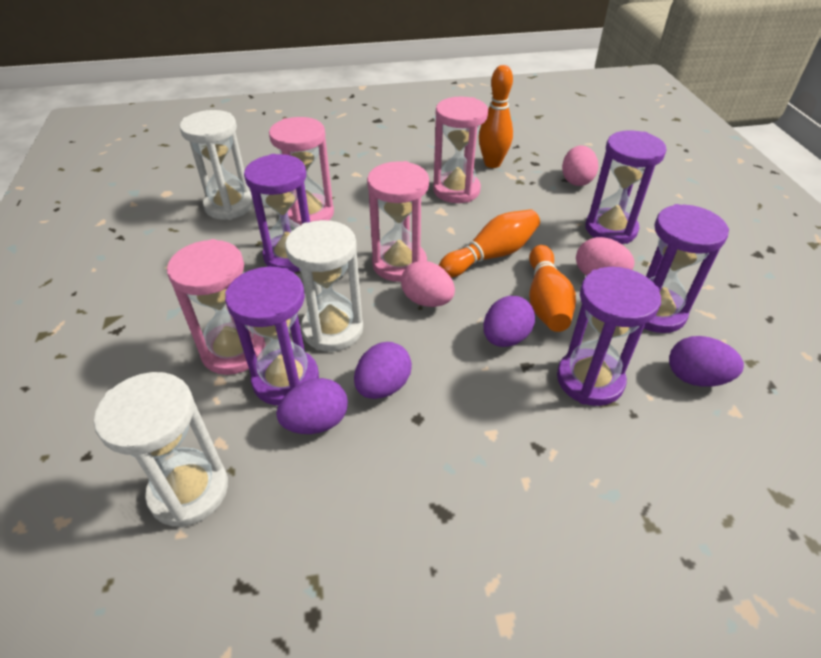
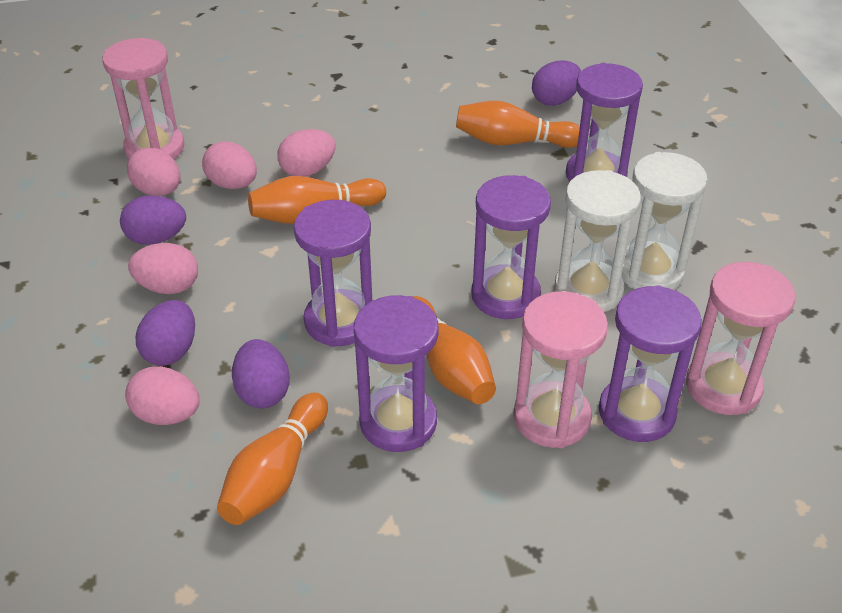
orange bowling pin: 3 -> 4
pink egg: 3 -> 5
pink hourglass: 4 -> 3
white hourglass: 3 -> 2

